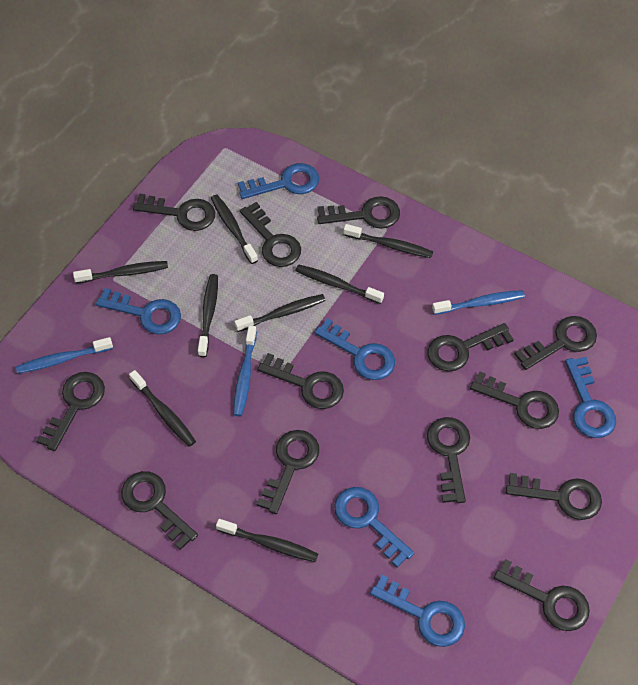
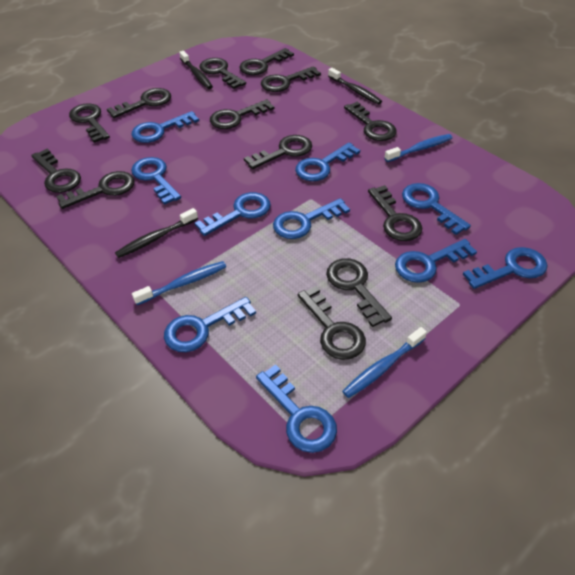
black toothbrush: 8 -> 3
blue key: 6 -> 10

